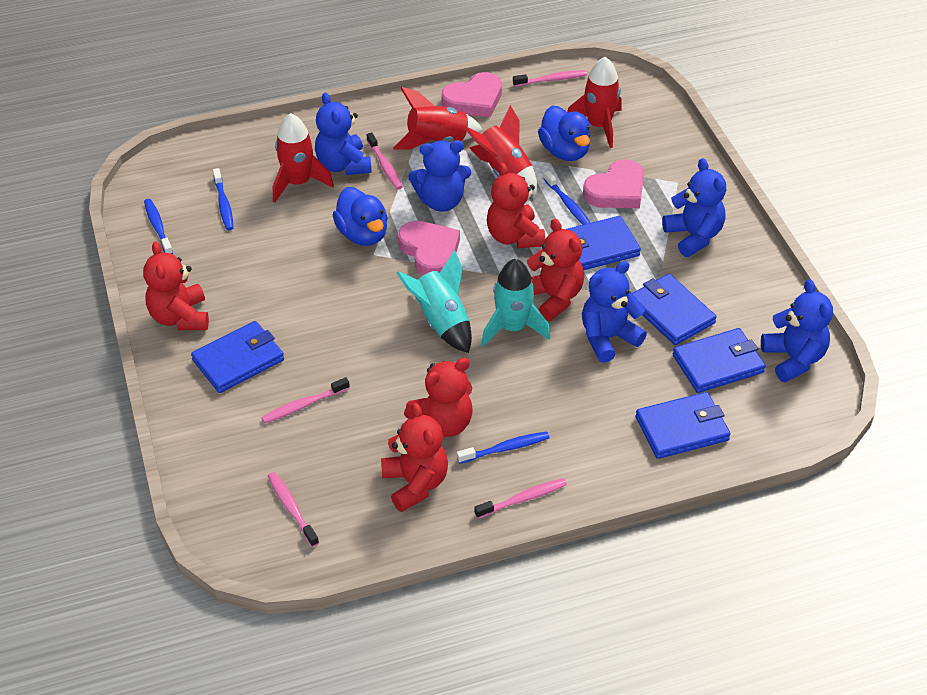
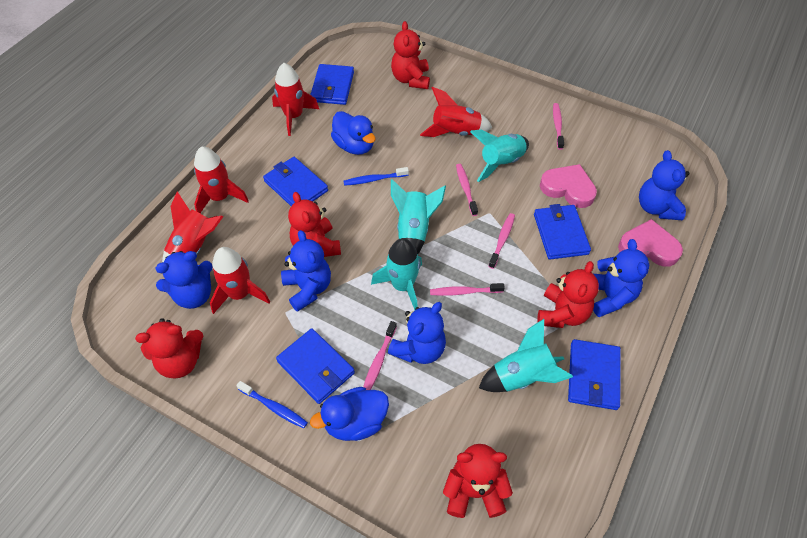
blue toothbrush: 4 -> 2
pink heart: 3 -> 2
red rocket: 4 -> 5
turquoise rocket: 2 -> 4

